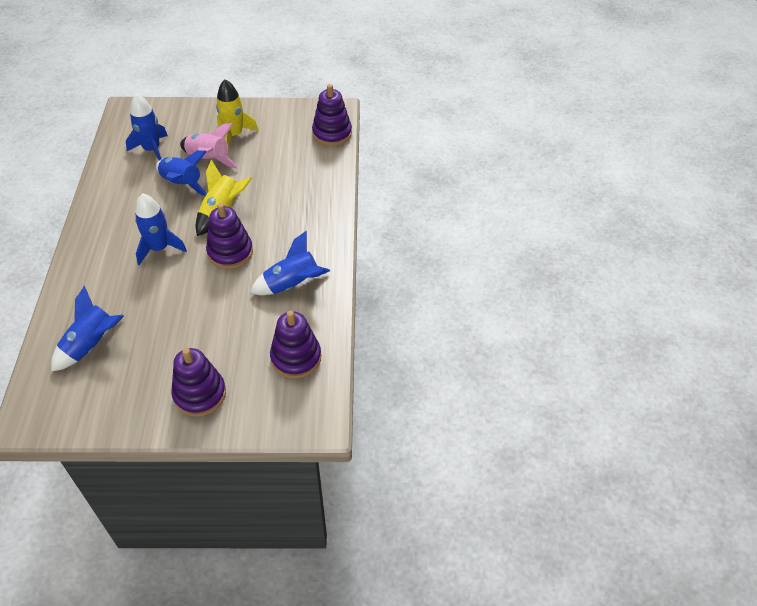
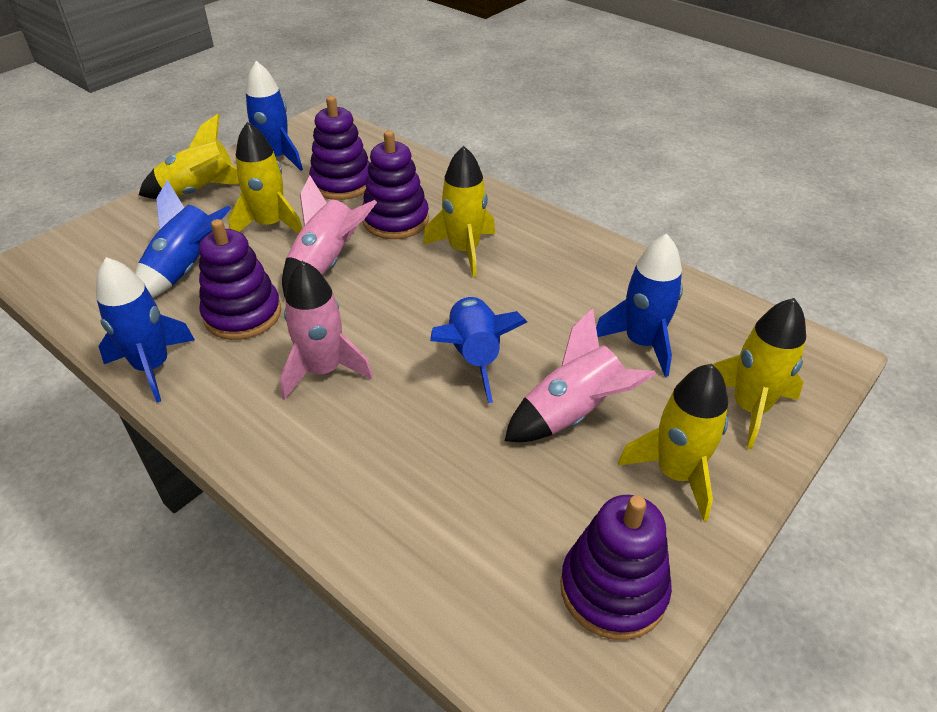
pink rocket: 1 -> 3
yellow rocket: 2 -> 5

